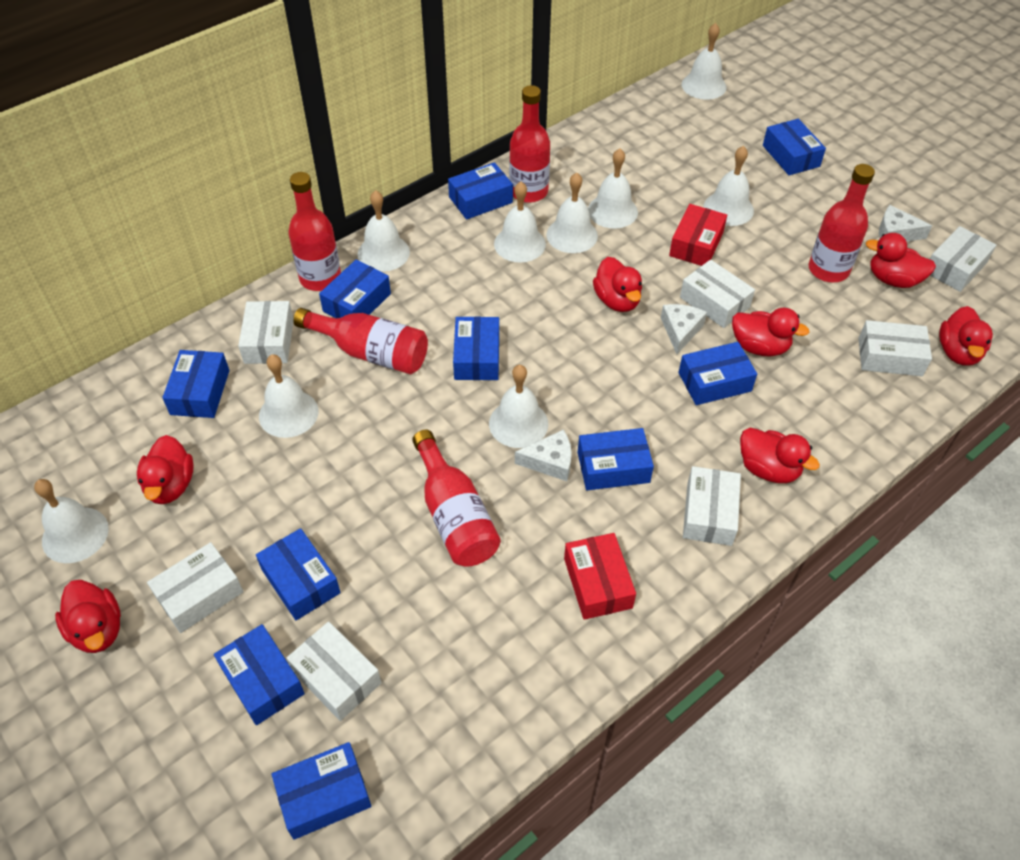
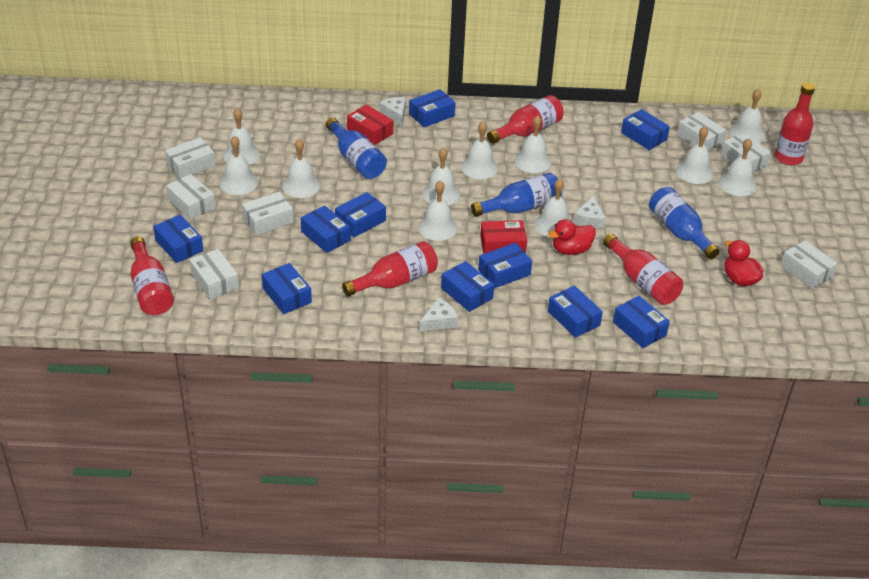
blue bottle: 0 -> 3
red duck: 7 -> 2
white bell: 9 -> 11

